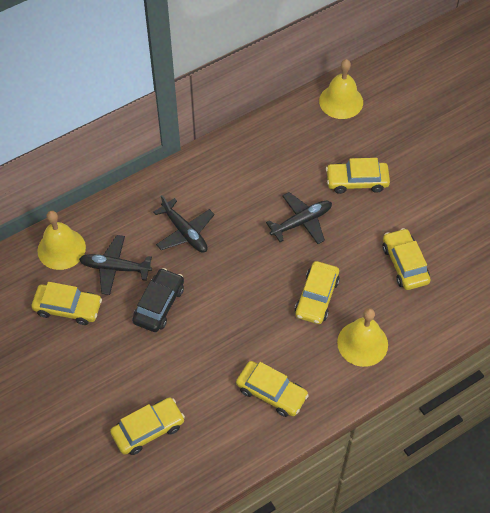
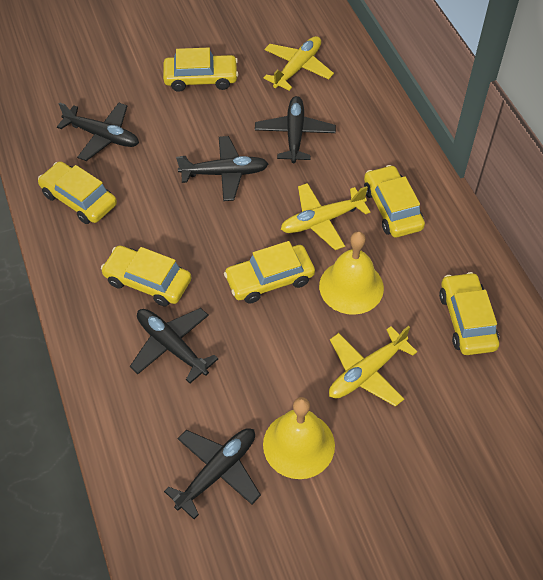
black car: 1 -> 0
black plane: 3 -> 5
yellow bell: 3 -> 2
yellow plane: 0 -> 3

